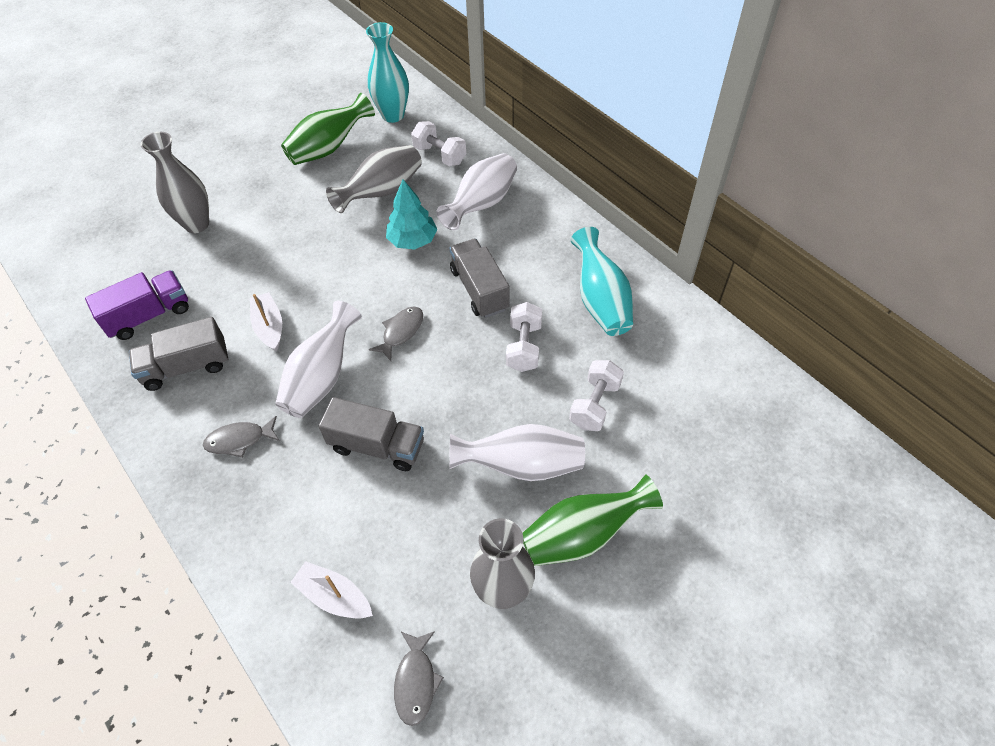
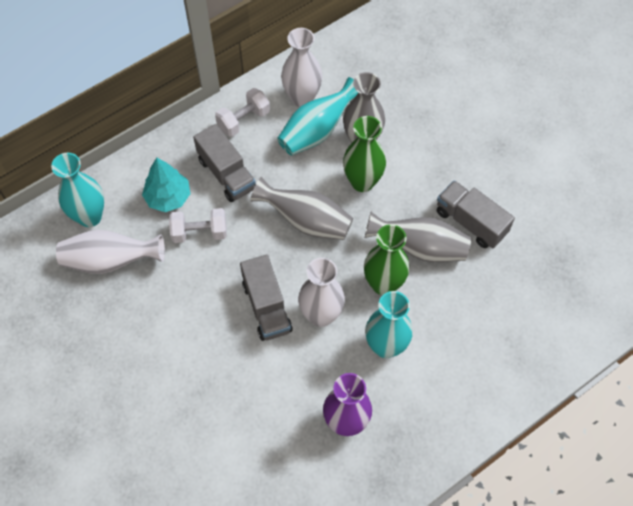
grey fish: 3 -> 0
purple truck: 1 -> 0
purple vase: 0 -> 1
turquoise vase: 2 -> 3
white boat: 2 -> 0
white dumbbell: 3 -> 2

